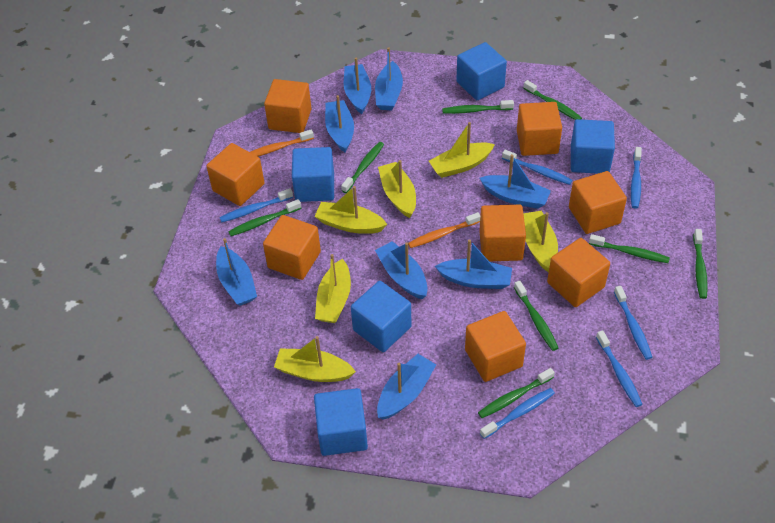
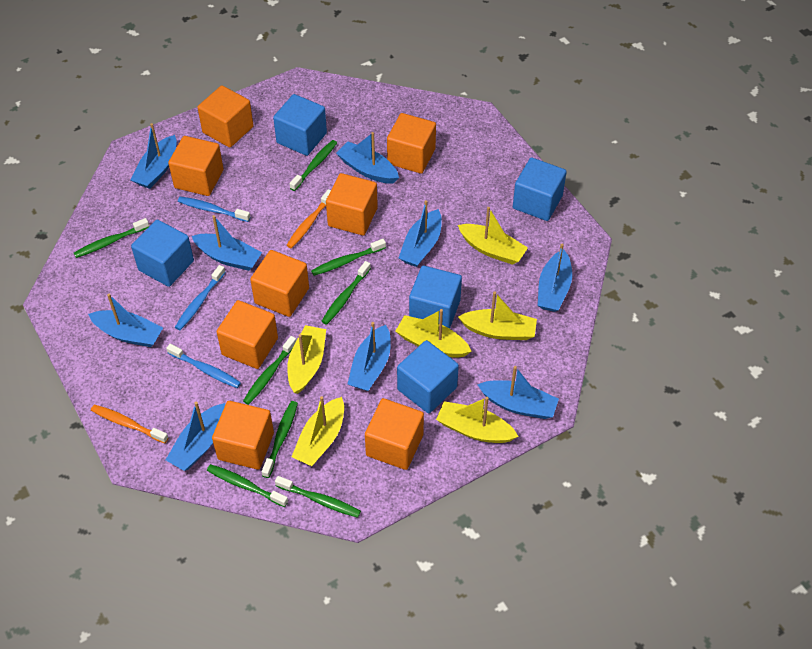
blue boat: 8 -> 9
blue toothbrush: 6 -> 3

